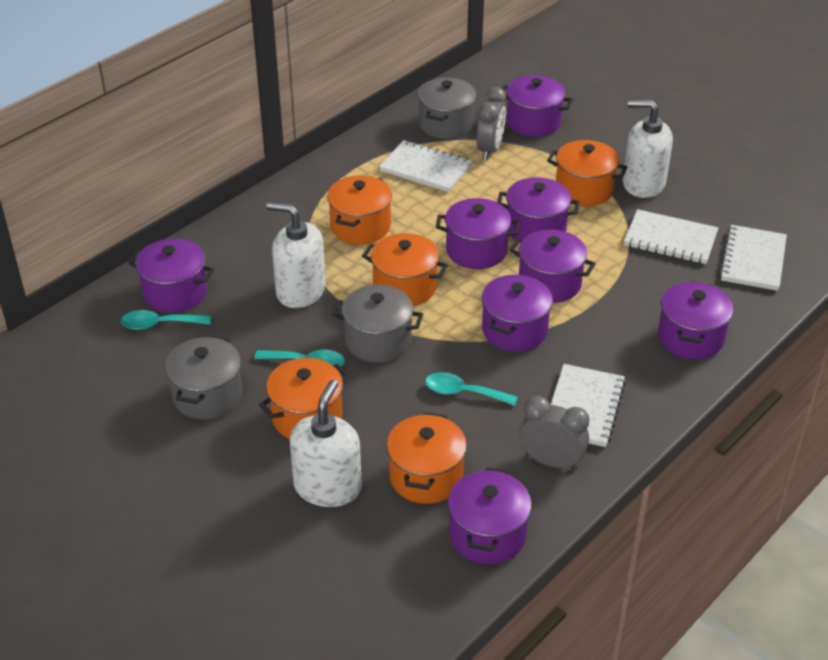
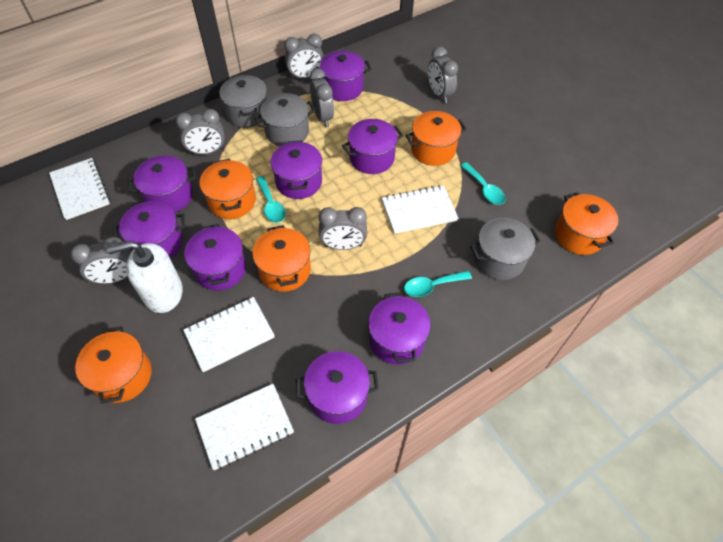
grey clock: 2 -> 6
white soap dispenser: 3 -> 1

